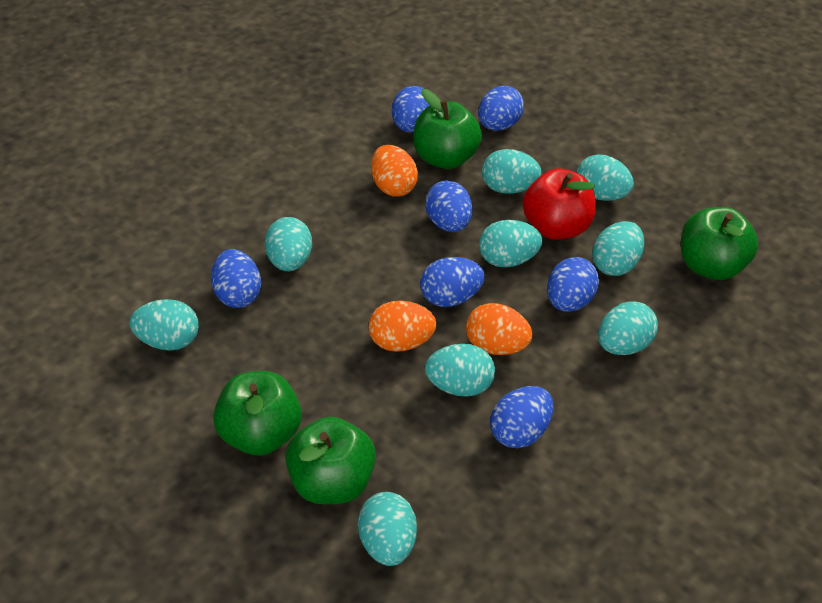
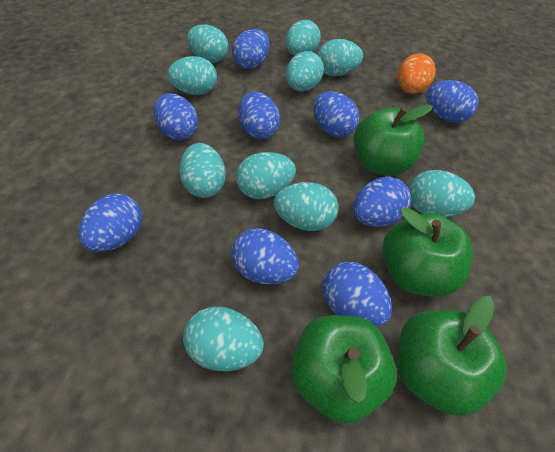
blue egg: 7 -> 9
orange egg: 3 -> 1
red apple: 1 -> 0
turquoise egg: 9 -> 10

